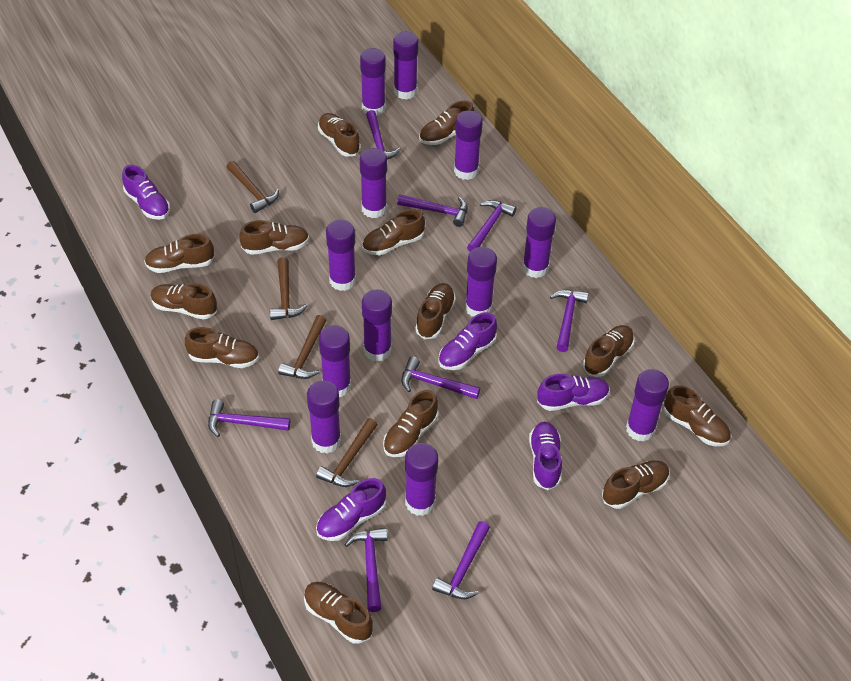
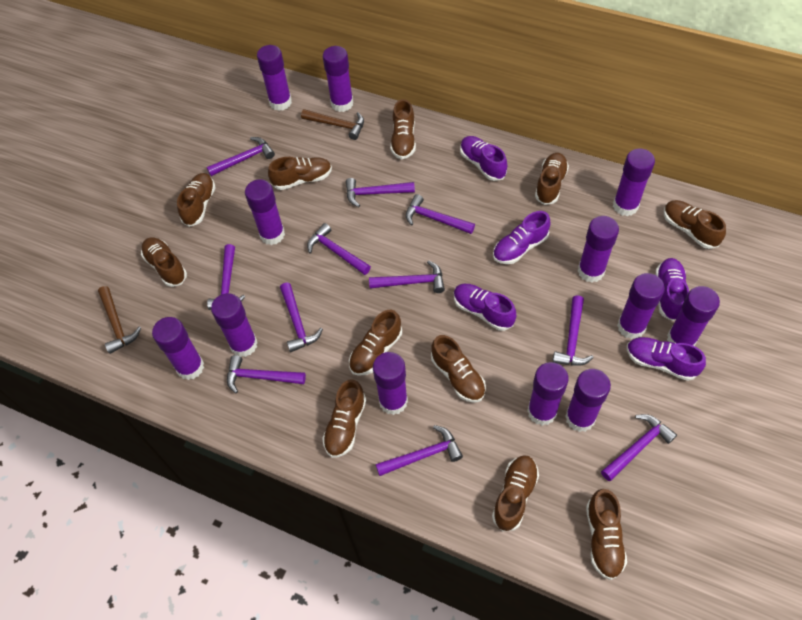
brown hammer: 4 -> 2
brown shoe: 13 -> 11
purple hammer: 8 -> 11

